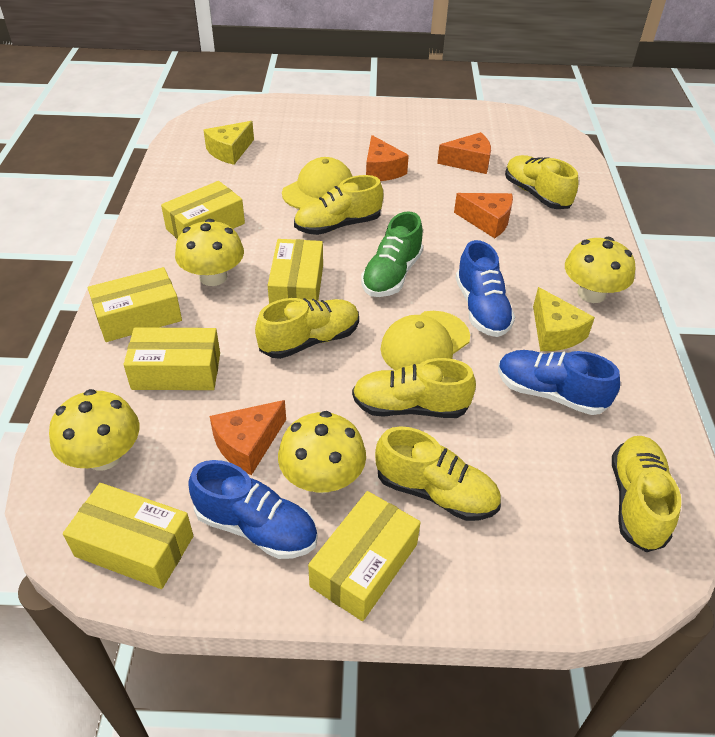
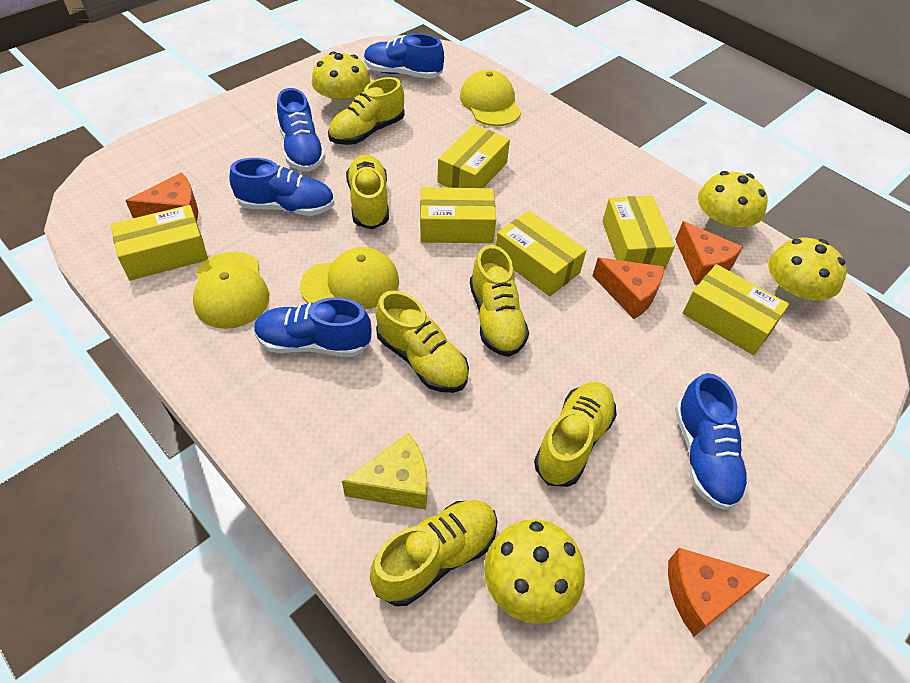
blue shoe: 3 -> 5
green shoe: 1 -> 0
yellow cap: 2 -> 3
yellow cheese: 2 -> 1

